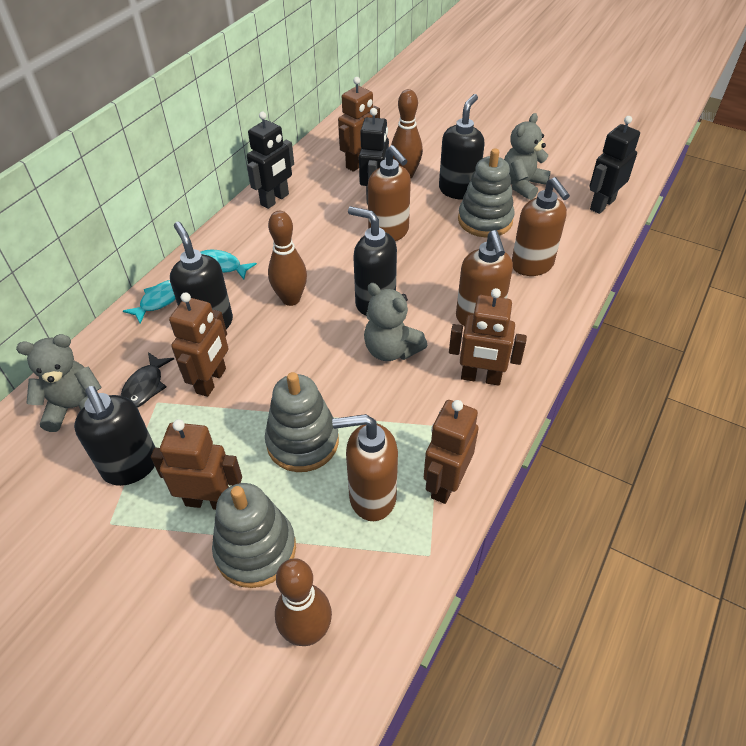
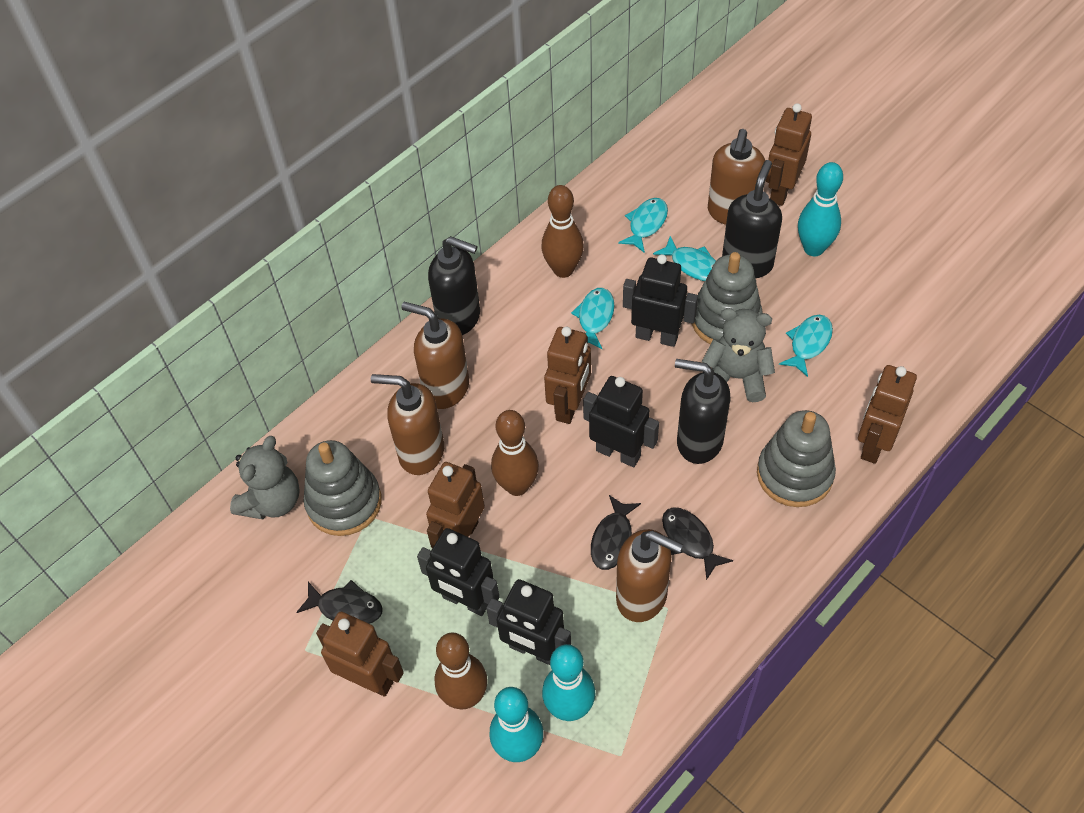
black fish: 1 -> 3
black robot: 3 -> 4
black soap dispenser: 4 -> 3
grey teddy bear: 3 -> 2
turquoise bowling pin: 0 -> 3
turquoise fish: 2 -> 4

